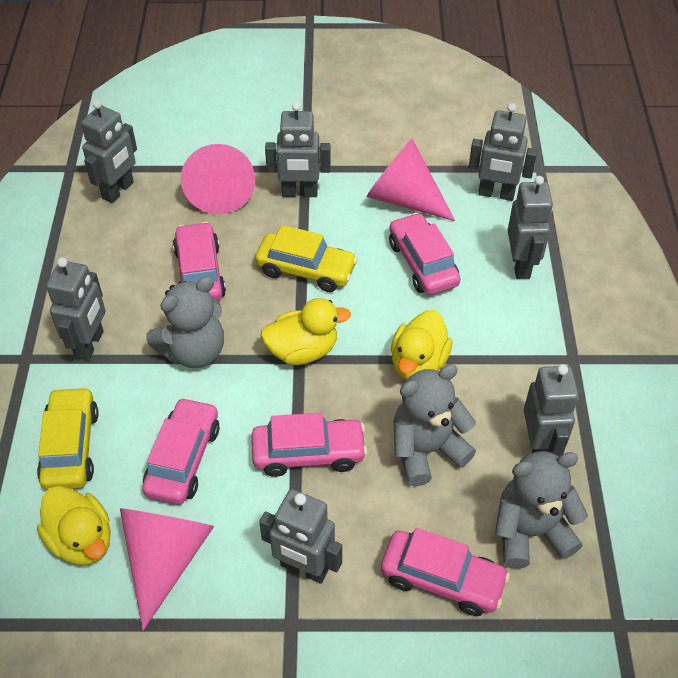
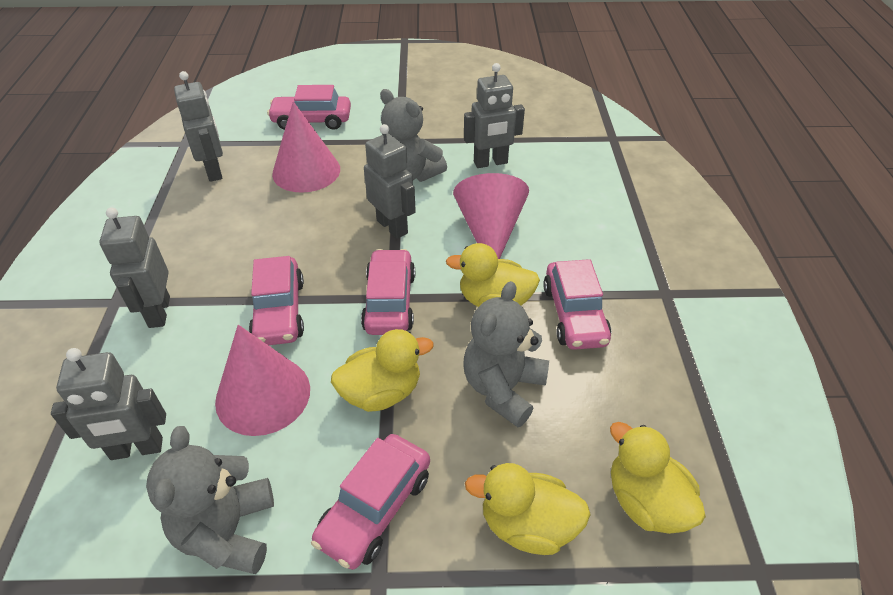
grey robot: 7 -> 5
yellow car: 2 -> 0
yellow duck: 3 -> 4

